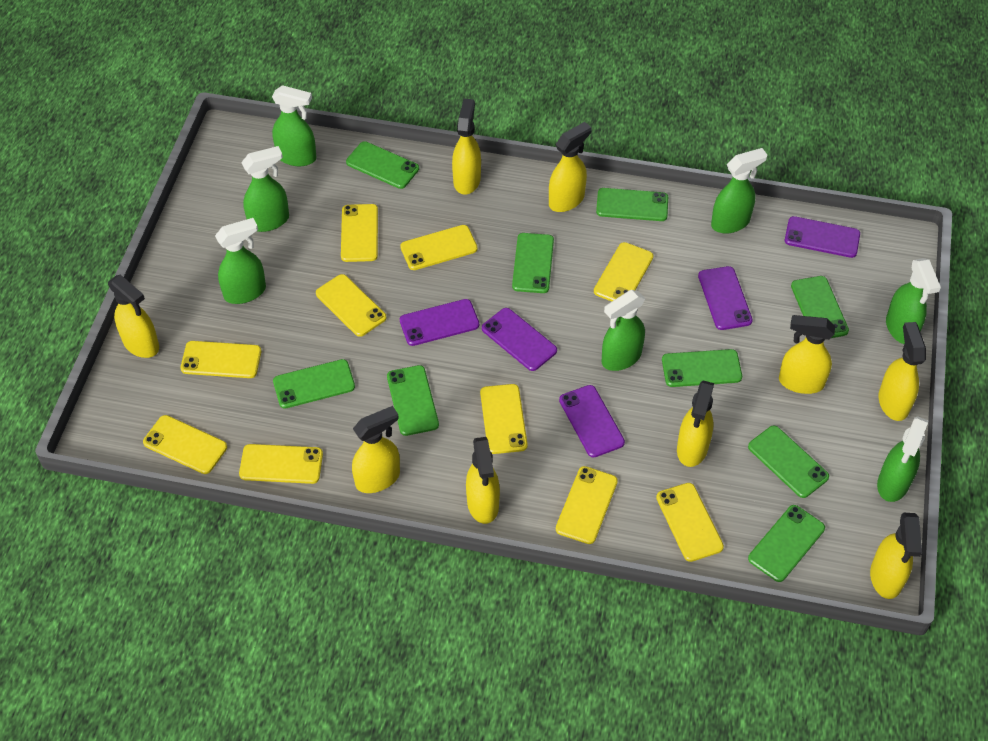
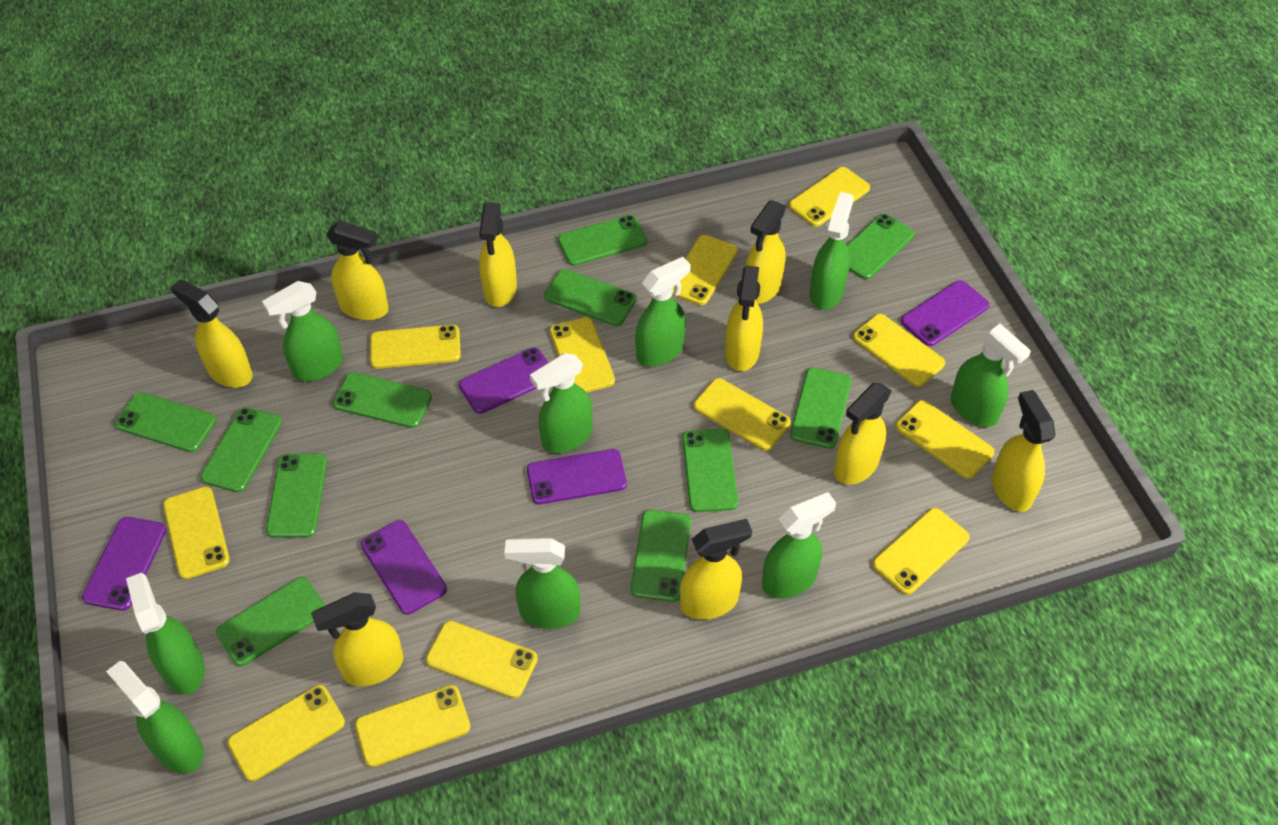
green phone: 9 -> 11
green spray bottle: 7 -> 9
yellow phone: 10 -> 12

